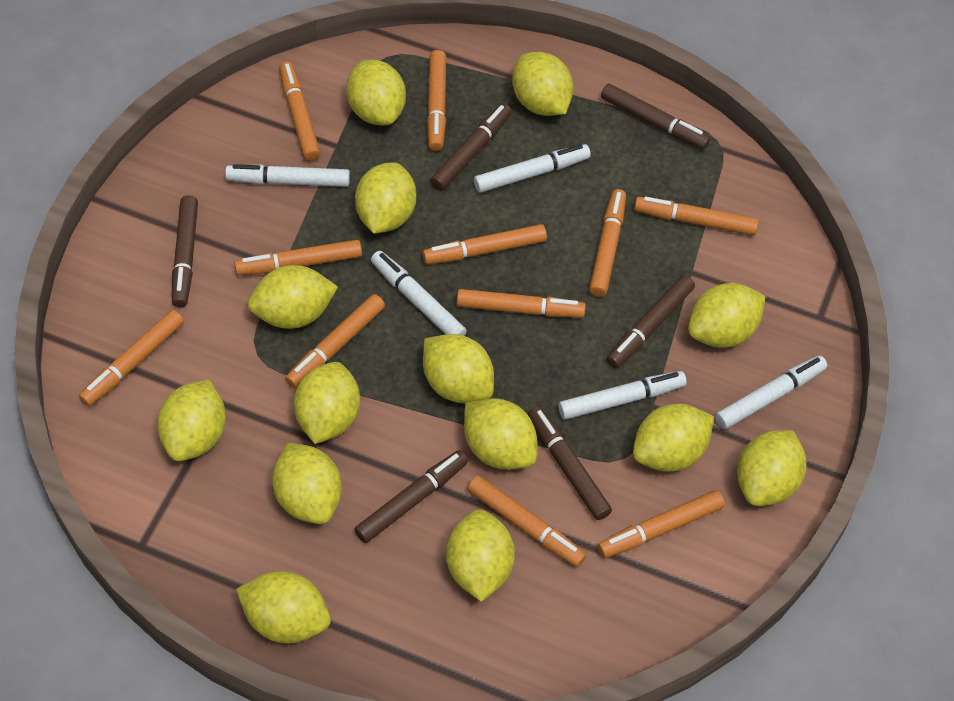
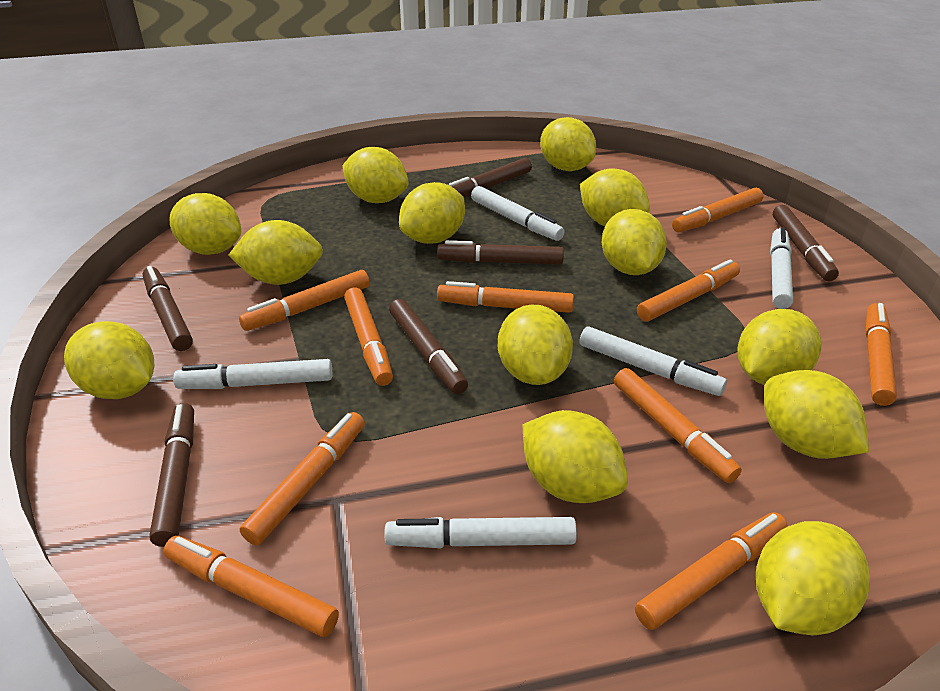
orange marker: 11 -> 10
yellow lemon: 14 -> 13

